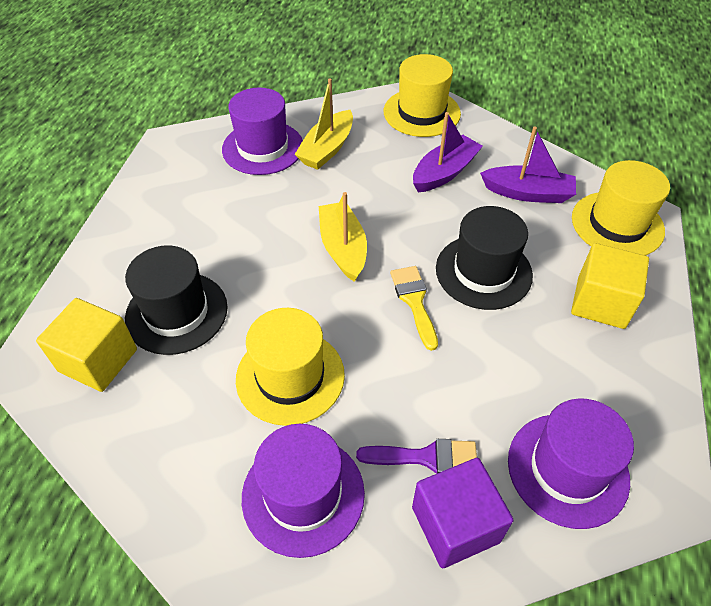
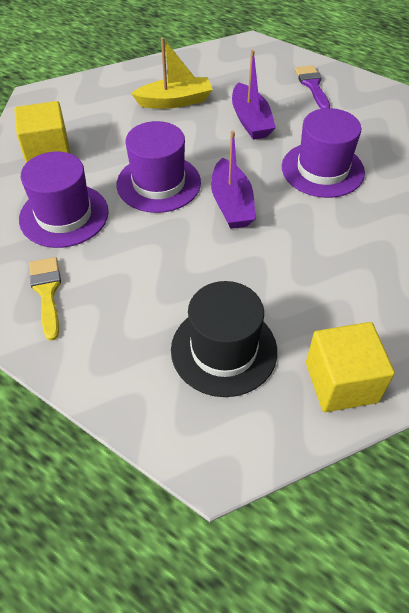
black hat: 2 -> 1
purple cube: 1 -> 0
yellow boat: 2 -> 1
yellow hat: 3 -> 0

